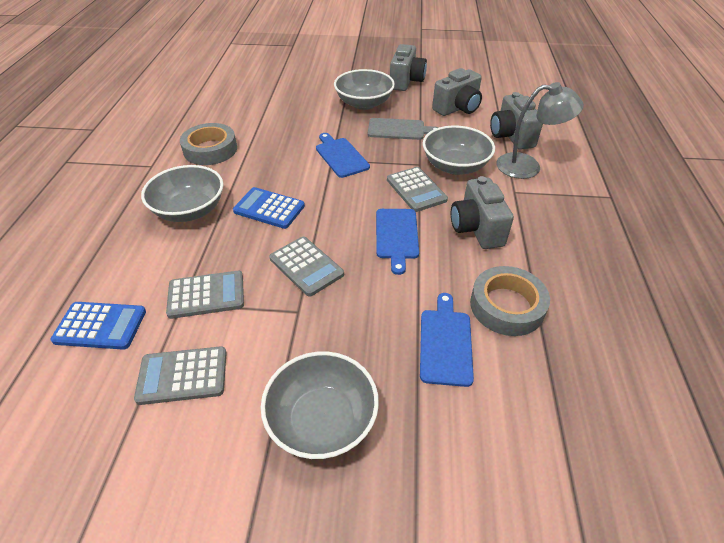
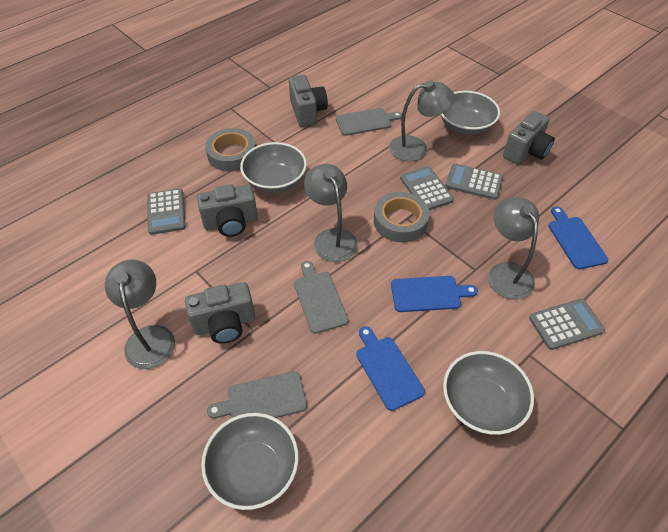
blue calculator: 2 -> 0
grey cutting board: 1 -> 3
grey lamp: 1 -> 4

